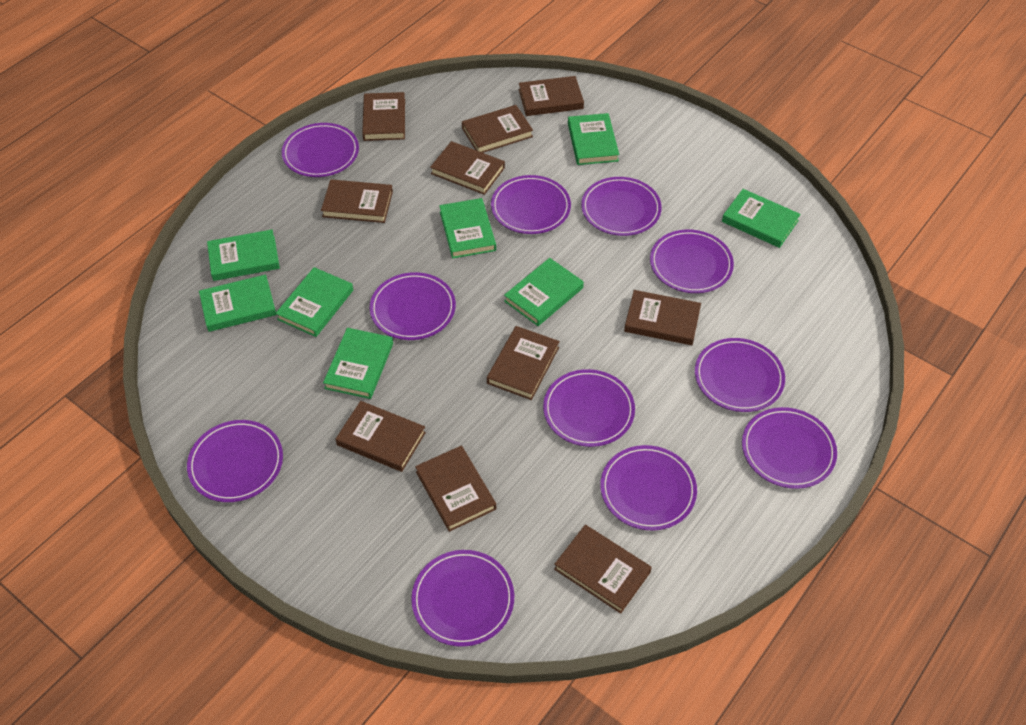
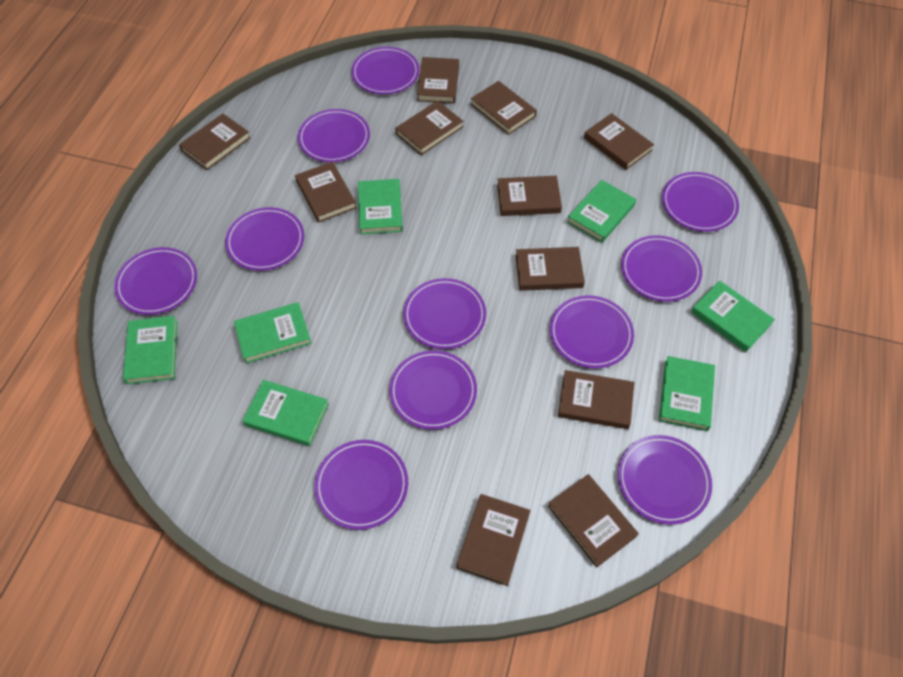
brown book: 10 -> 11
green book: 8 -> 7

